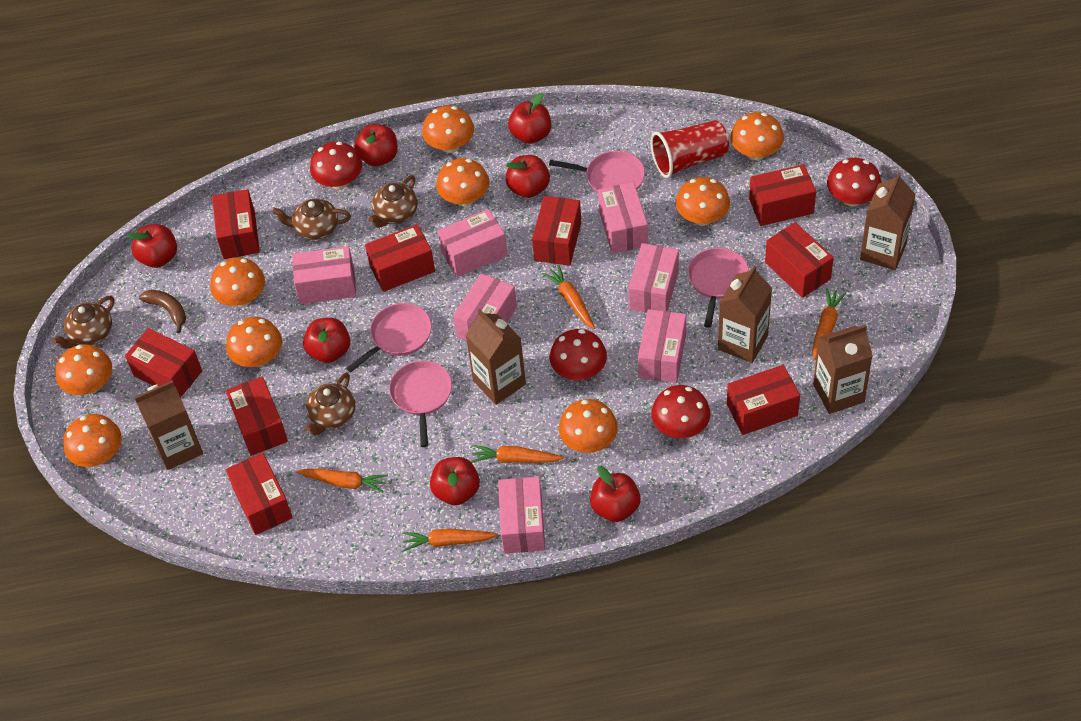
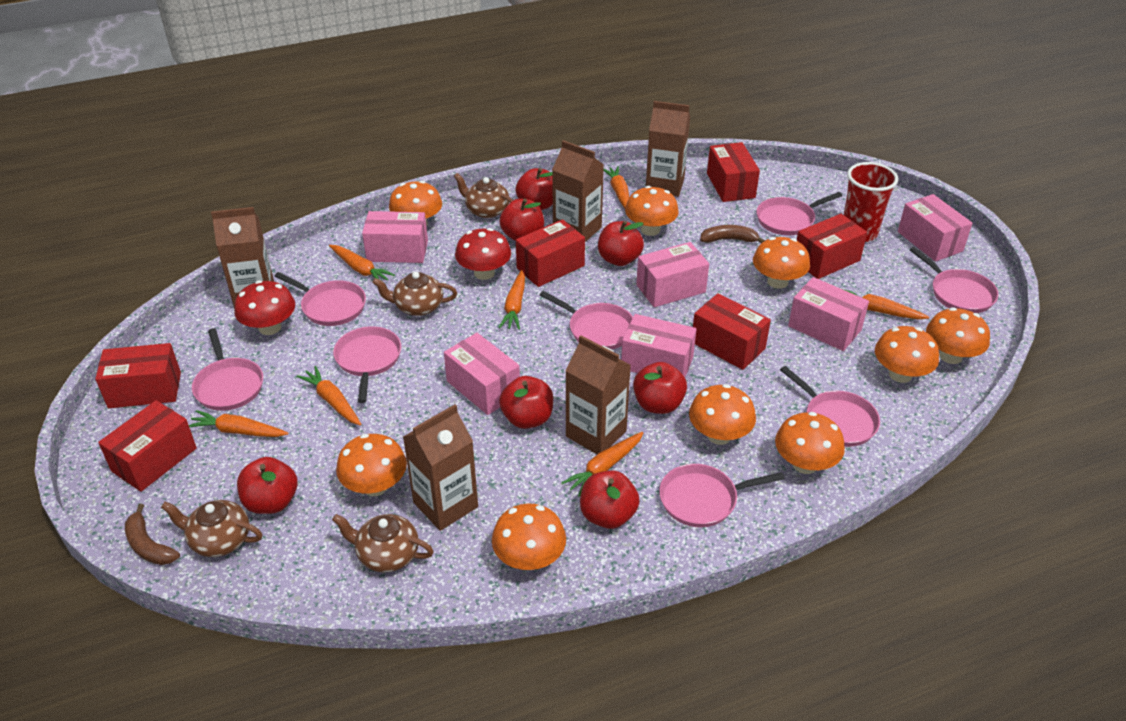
brown banana: 1 -> 2
orange carrot: 5 -> 7
pink box: 7 -> 6
pink pan: 4 -> 8
red box: 9 -> 6
red mushroom: 4 -> 2

